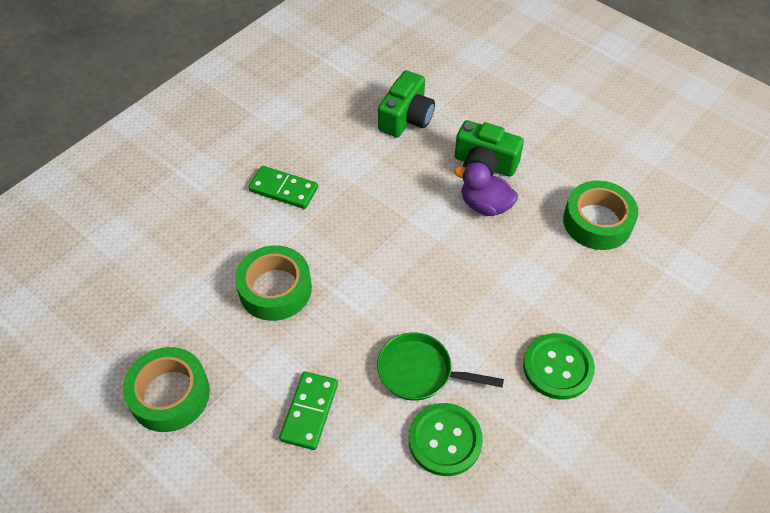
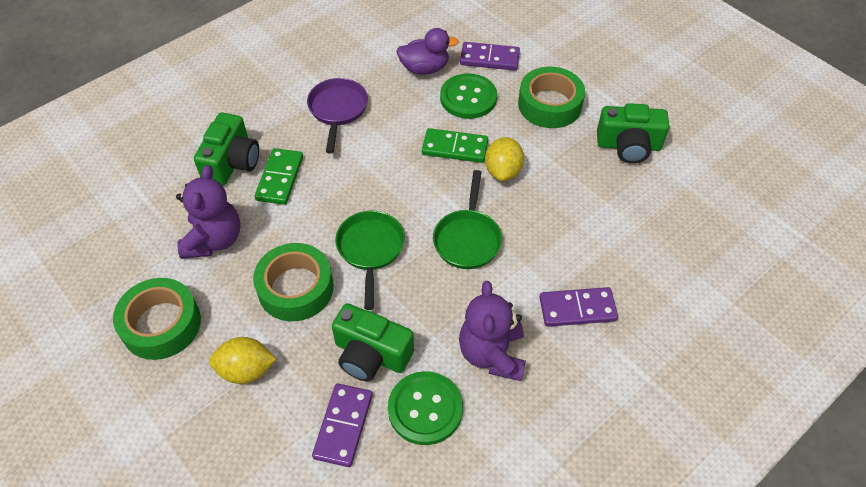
green camera: 2 -> 3
green pan: 1 -> 2
purple domino: 0 -> 3
purple pan: 0 -> 1
purple teddy bear: 0 -> 2
yellow lemon: 0 -> 2

